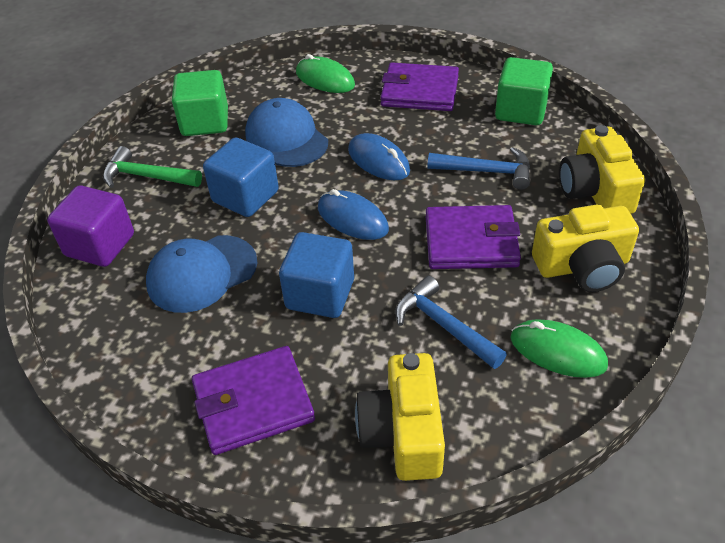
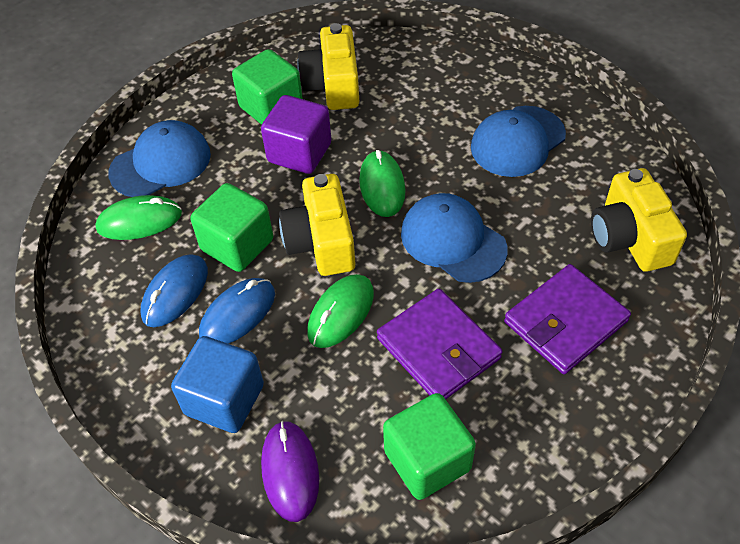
blue cap: 2 -> 3
blue cube: 2 -> 1
blue hammer: 2 -> 0
green cube: 2 -> 3
green hammer: 1 -> 0
green mouse: 2 -> 3
purple mouse: 0 -> 1
purple wallet: 3 -> 2

